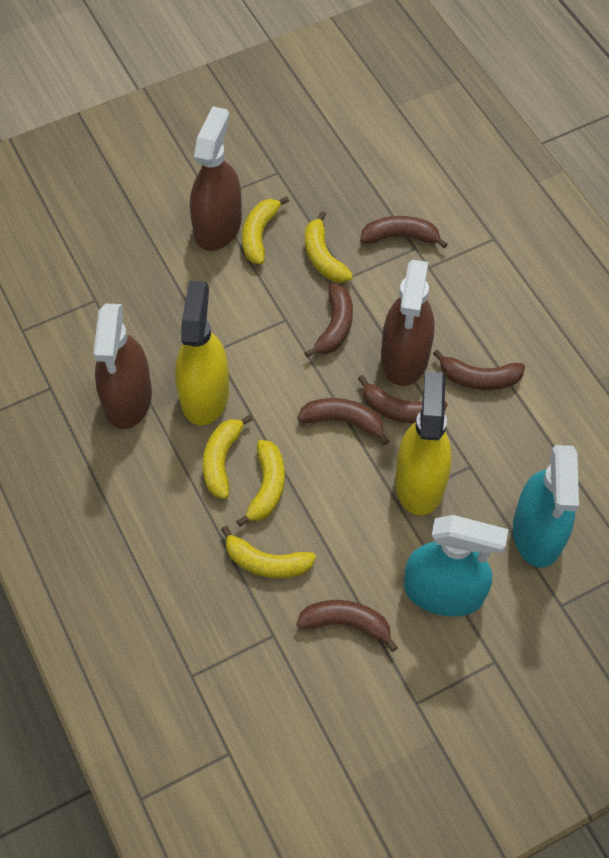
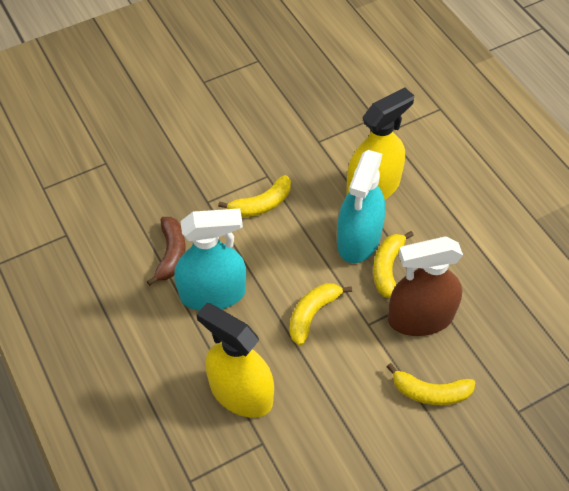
brown banana: 6 -> 1
brown spray bottle: 3 -> 1
yellow banana: 5 -> 4

